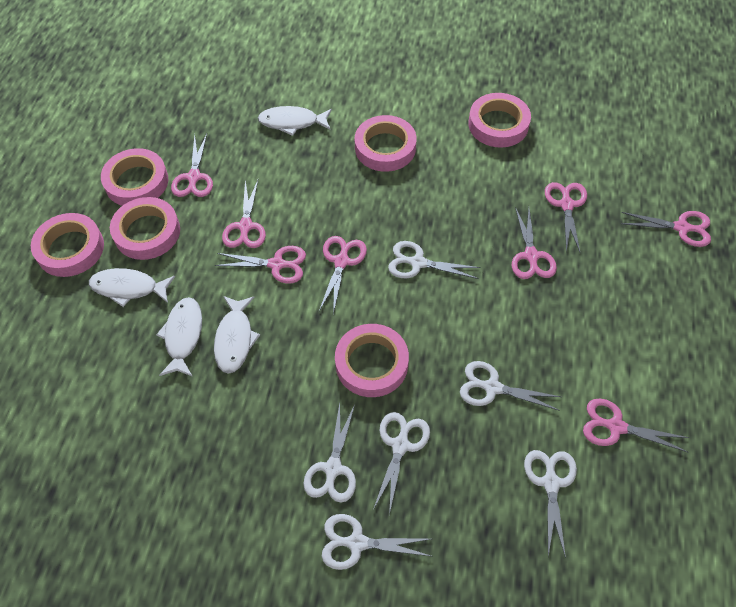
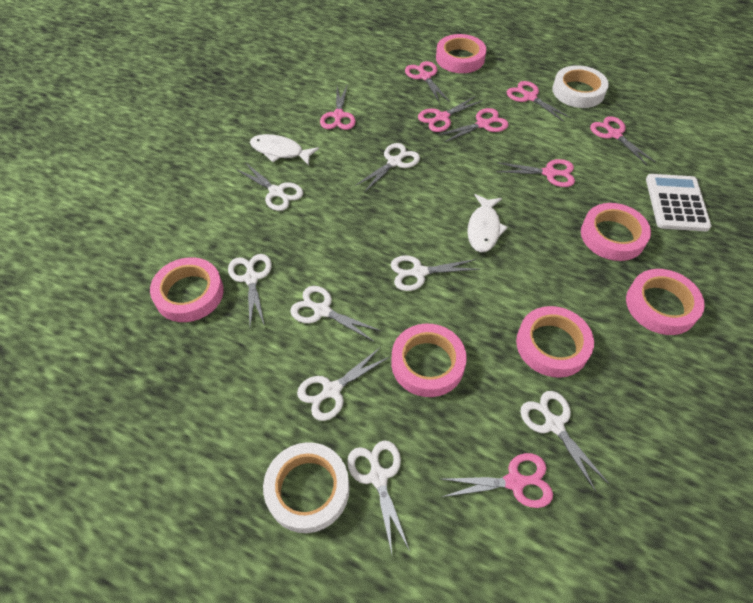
white calculator: 0 -> 1
white fish: 4 -> 2
white scissors: 6 -> 8
white tape: 0 -> 2

